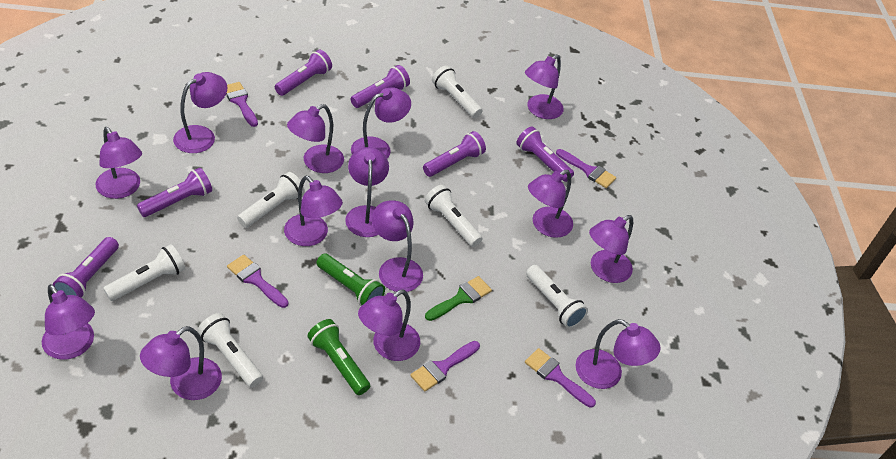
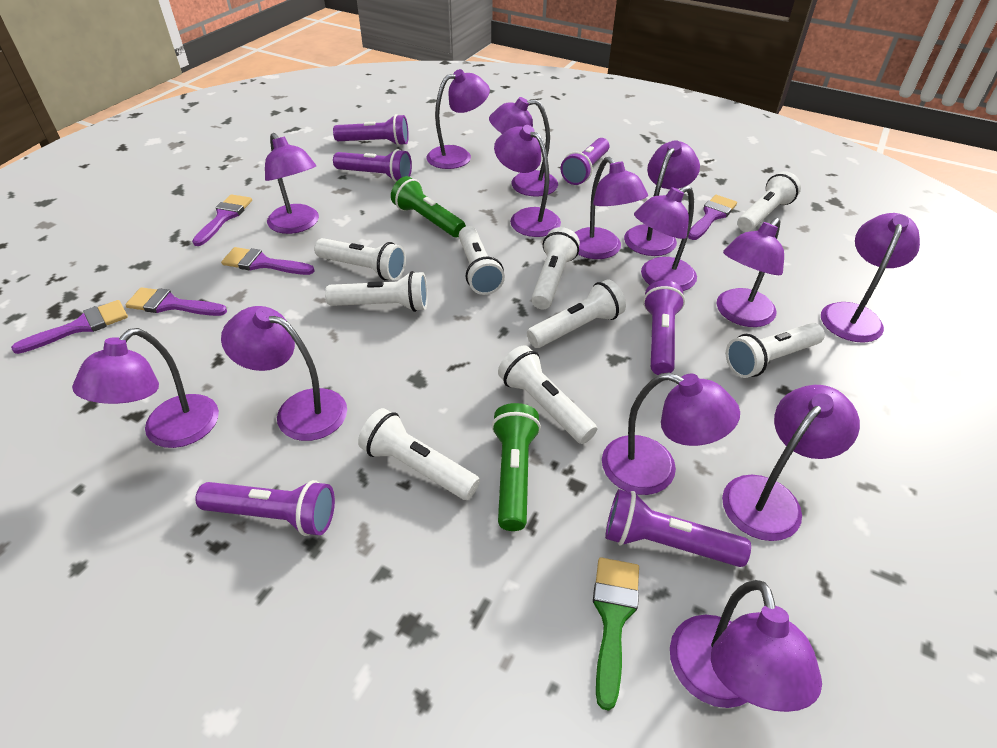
white flashlight: 6 -> 9

